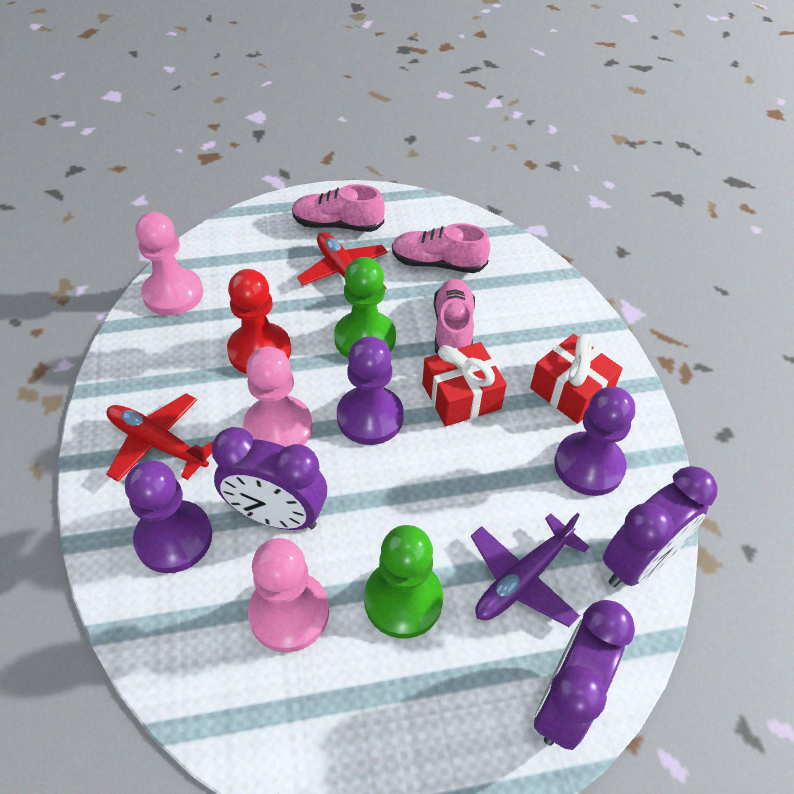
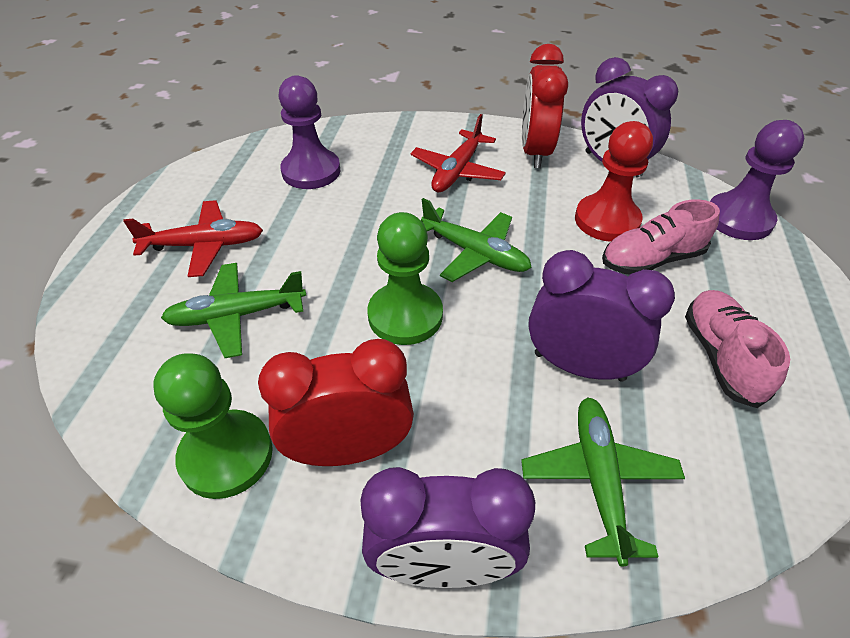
green plane: 0 -> 3
pink pawn: 3 -> 0
pink shoe: 3 -> 2
purple pawn: 3 -> 2
purple plane: 1 -> 0
red clock: 0 -> 2
red gift: 2 -> 0

